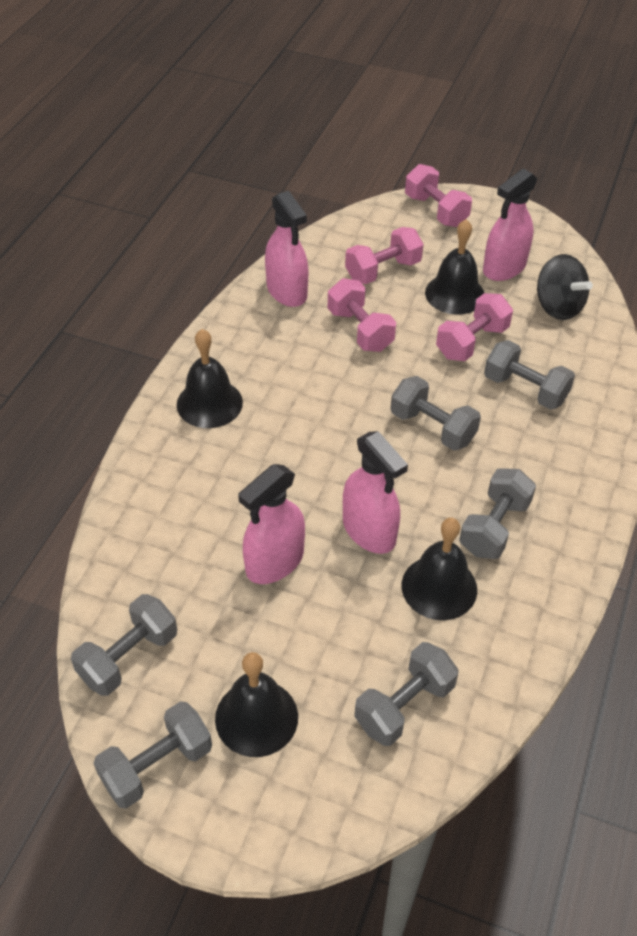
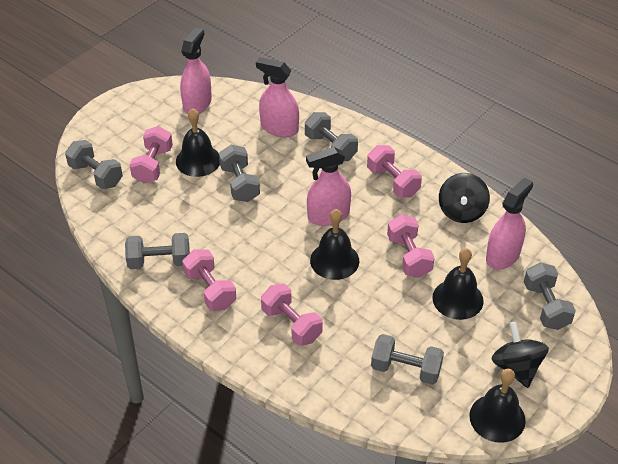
black spinning top: 1 -> 2
pink dumbbell: 4 -> 5

